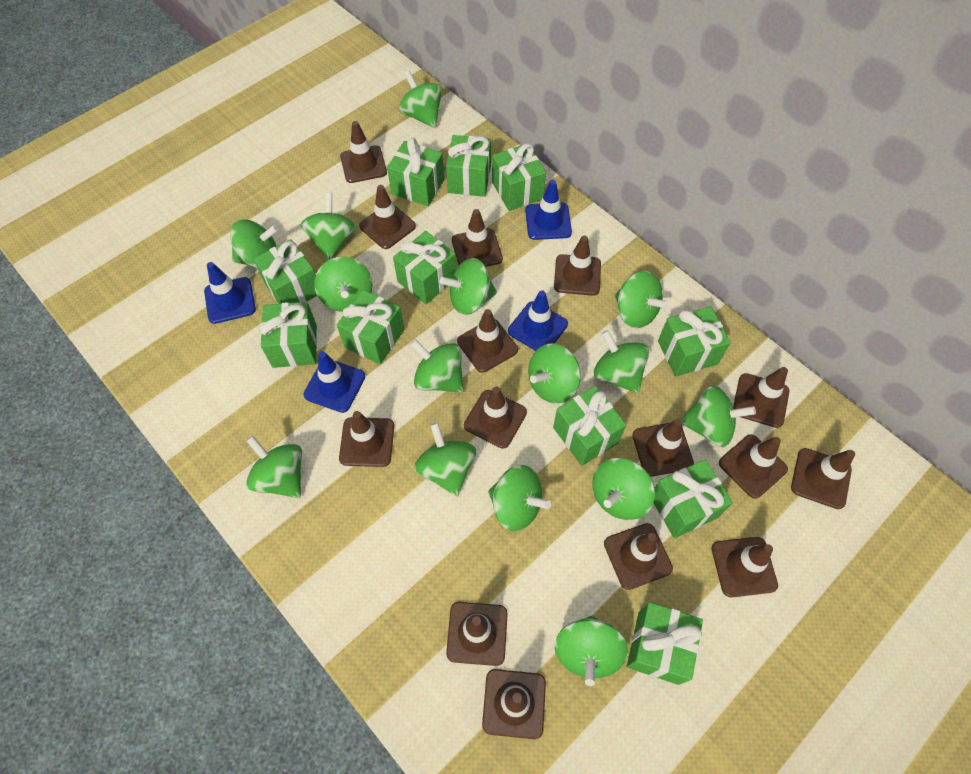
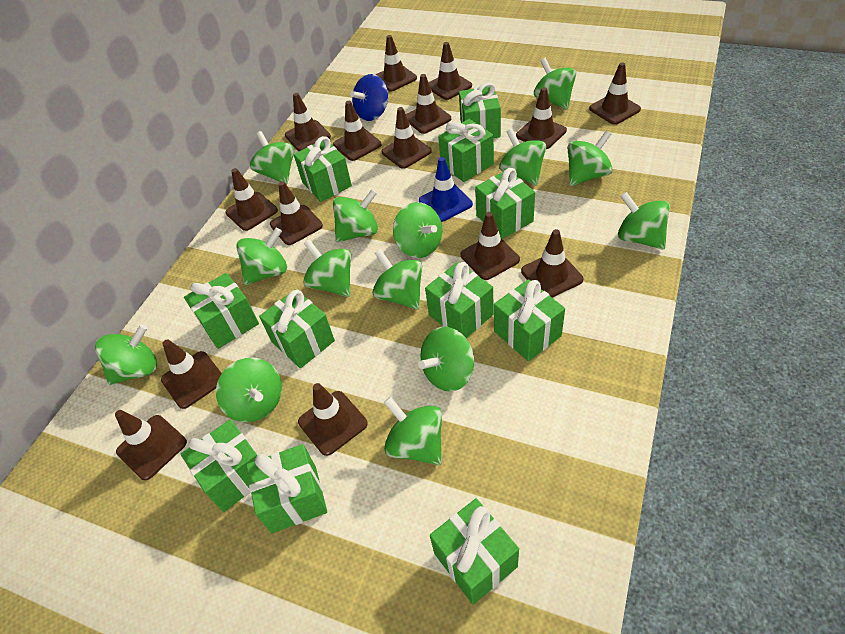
blue spinning top: 0 -> 1
blue traffic cone: 4 -> 1
green spinning top: 15 -> 14

